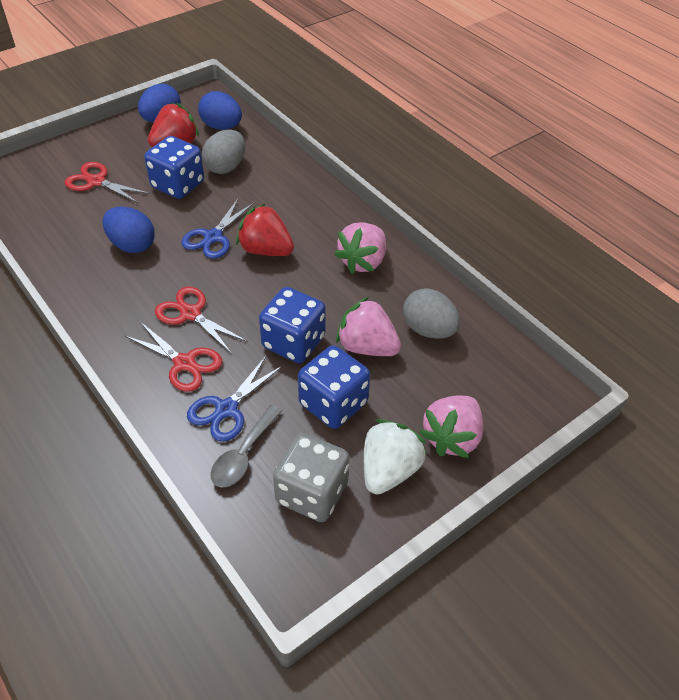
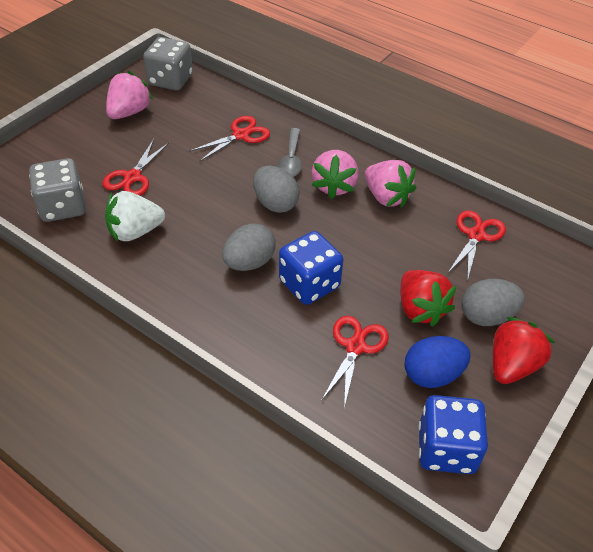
blue dice: 3 -> 2
blue egg: 3 -> 1
blue scissors: 2 -> 0
grey dice: 1 -> 2
grey egg: 2 -> 3
red scissors: 3 -> 4

